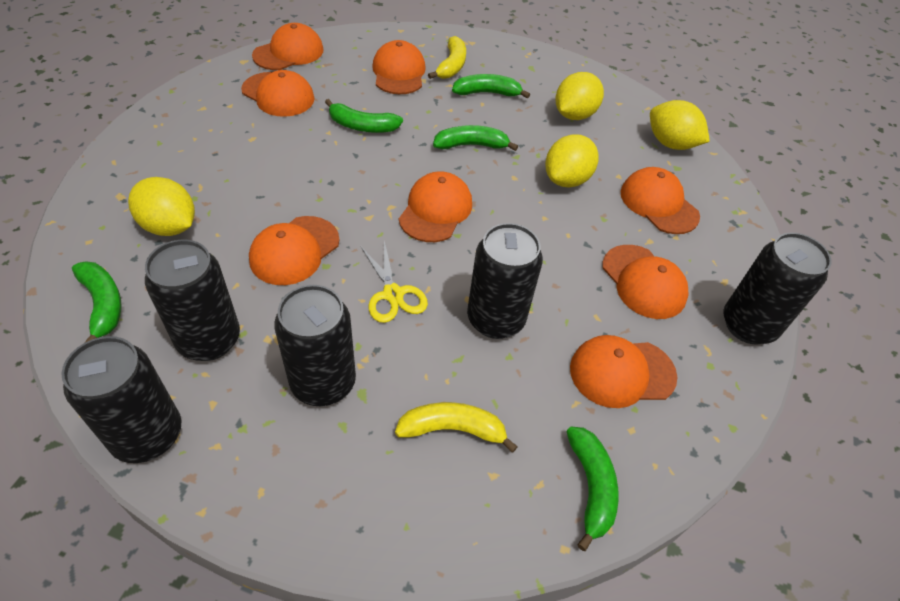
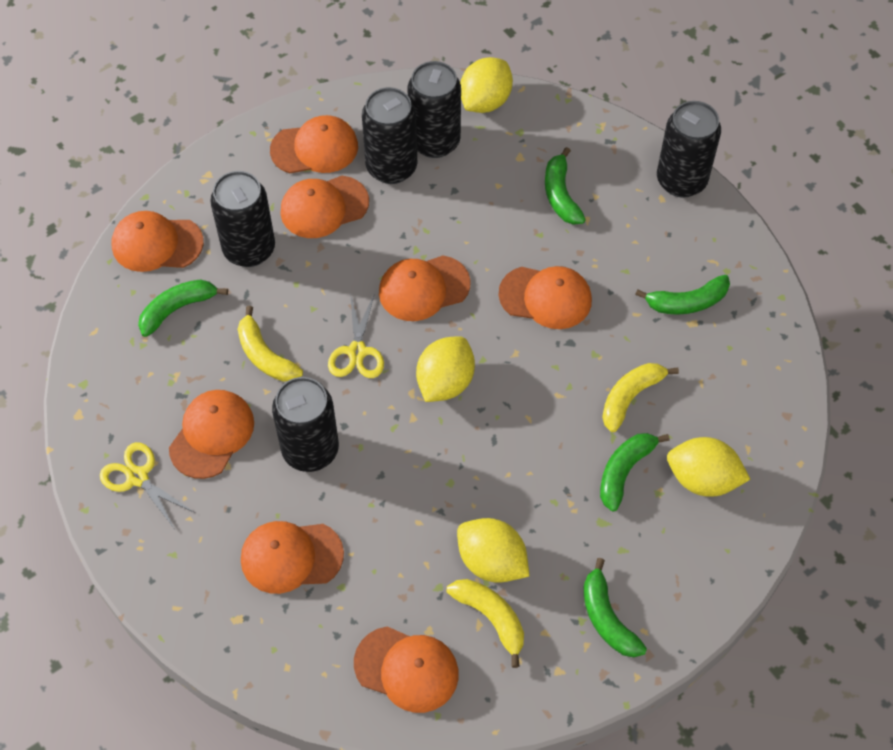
yellow banana: 2 -> 3
yellow scissors: 1 -> 2

